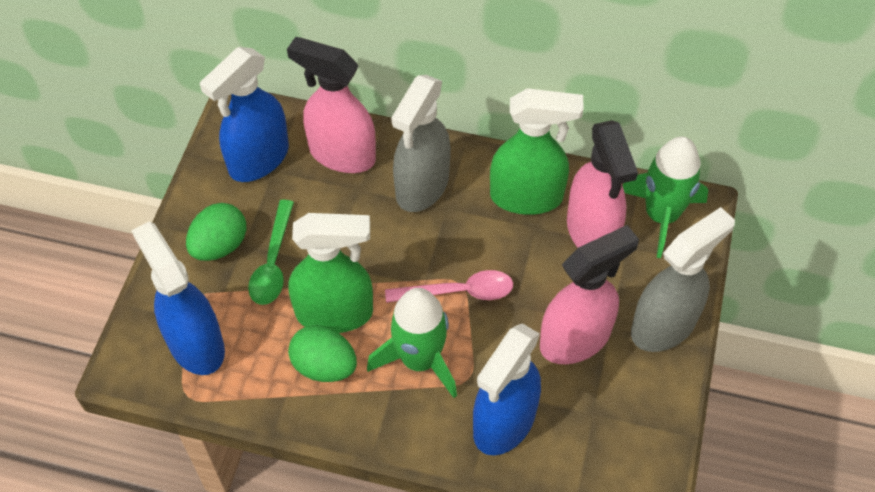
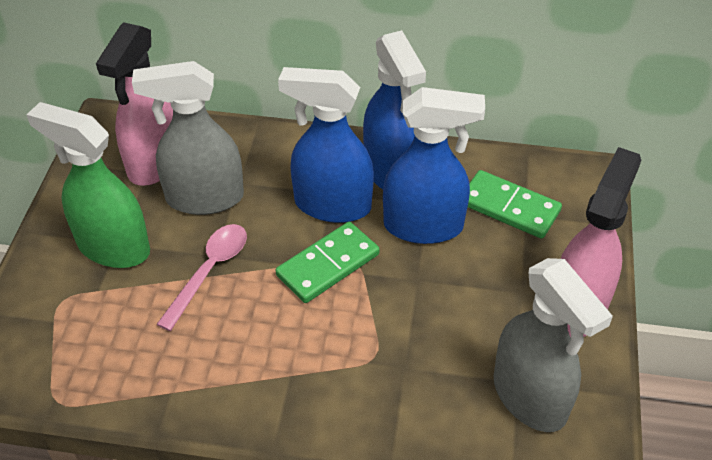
green domino: 0 -> 2
green egg: 2 -> 0
green rocket: 2 -> 0
green spoon: 1 -> 0
green spray bottle: 2 -> 1
pink spray bottle: 3 -> 2

